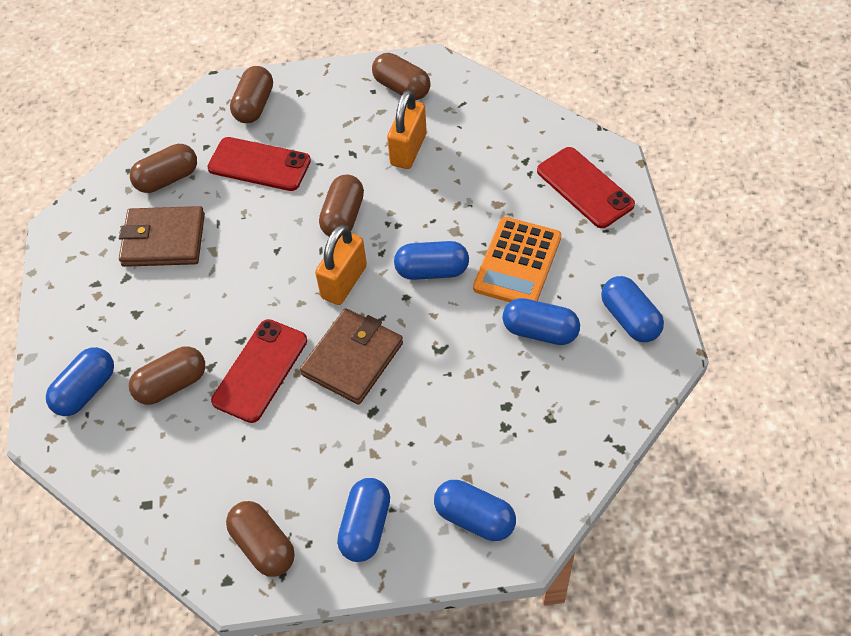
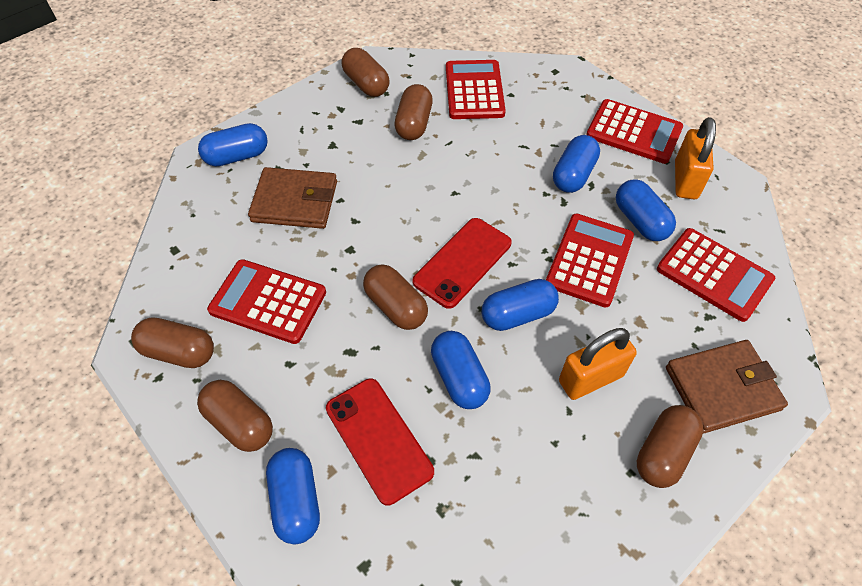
orange calculator: 1 -> 0
red calculator: 0 -> 5
red phone: 3 -> 2

